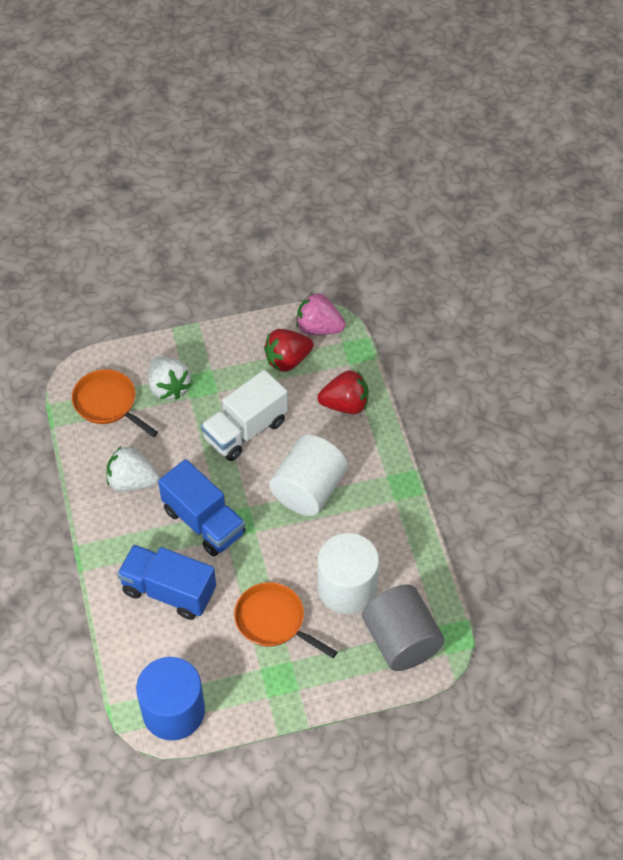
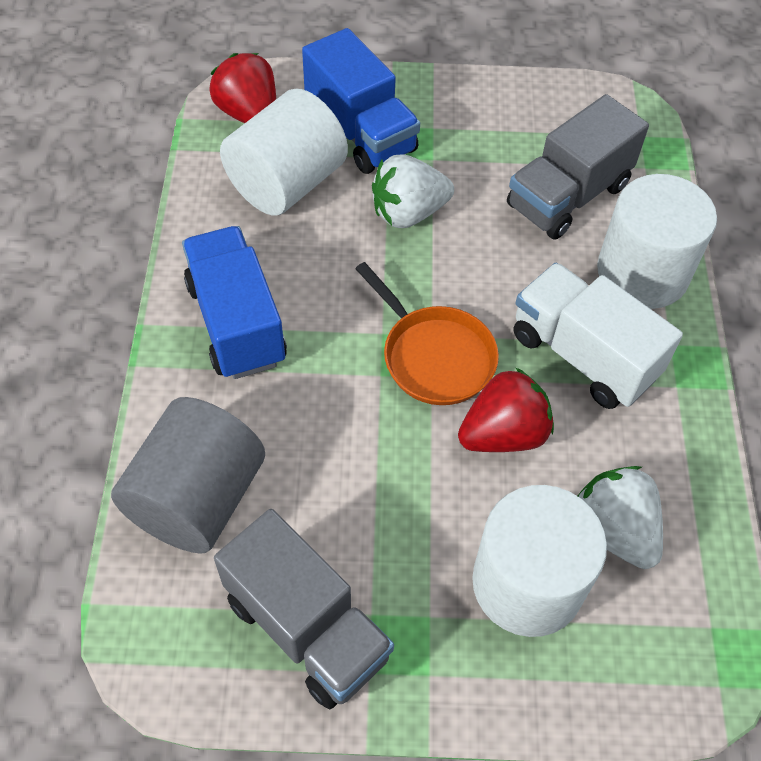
blue cylinder: 1 -> 0
grey truck: 0 -> 2
orange pan: 2 -> 1
pink strawberry: 1 -> 0
white cylinder: 2 -> 3

